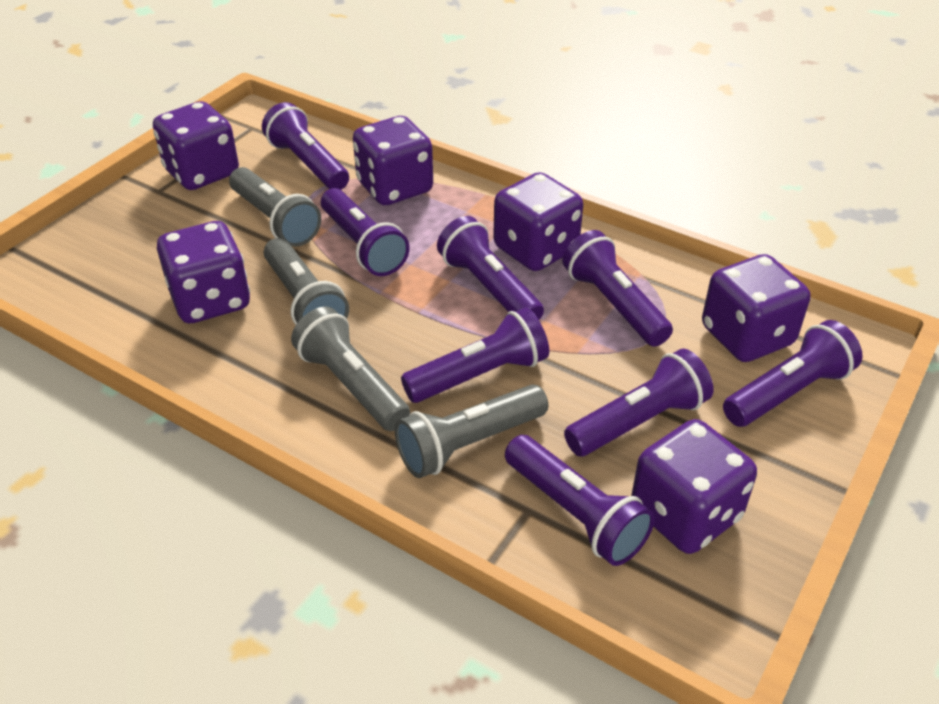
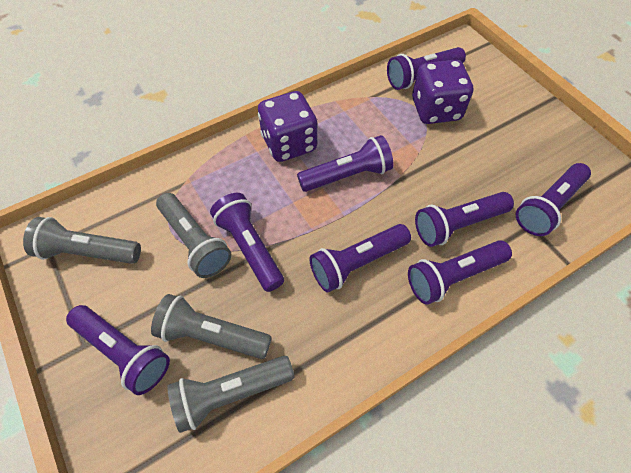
purple dice: 6 -> 2

